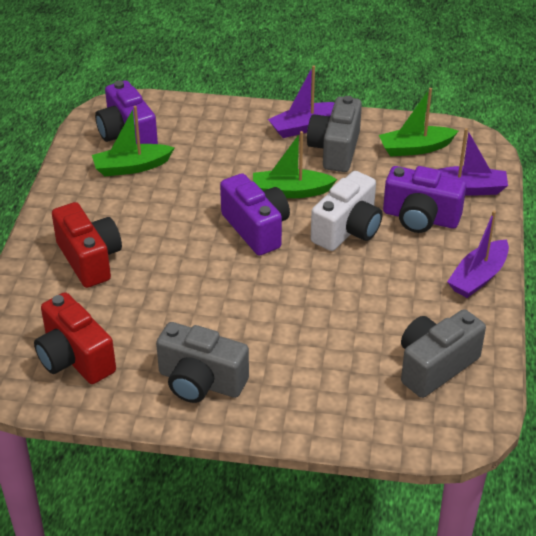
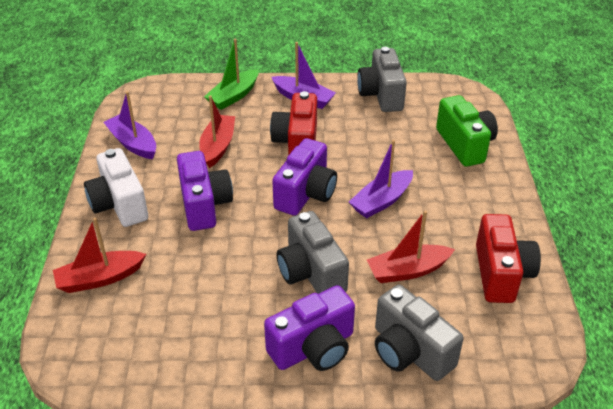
green boat: 3 -> 1
green camera: 0 -> 1
red boat: 0 -> 3

